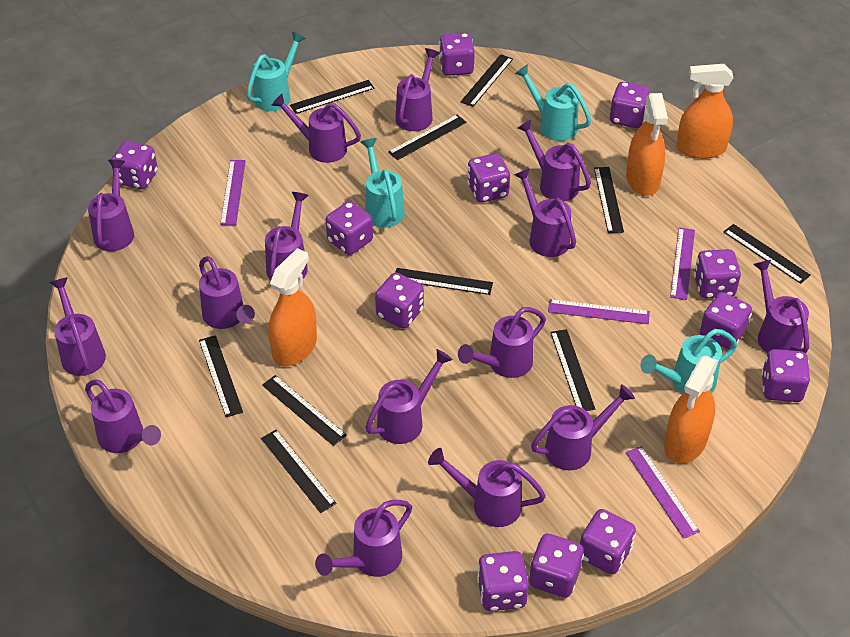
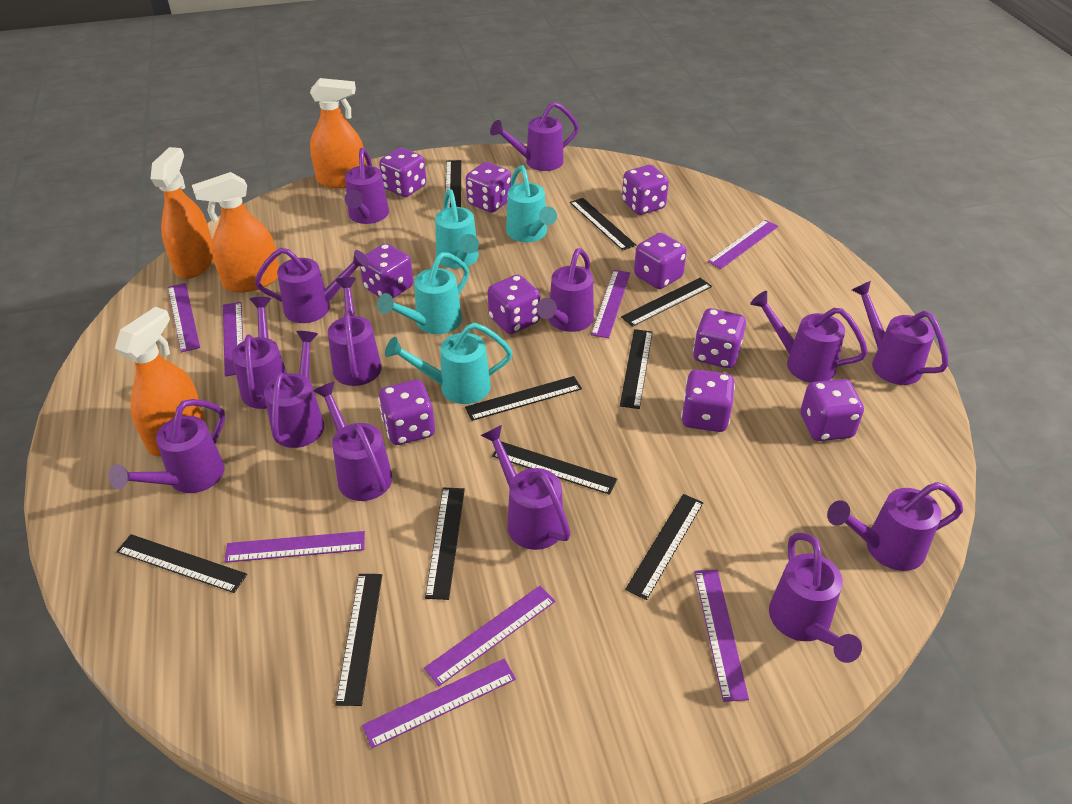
purple dice: 12 -> 10
purple ruler: 4 -> 8
purple watering can: 15 -> 14

